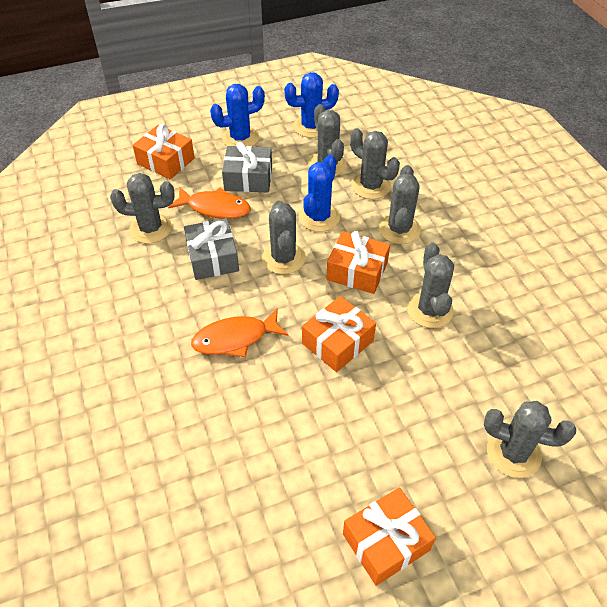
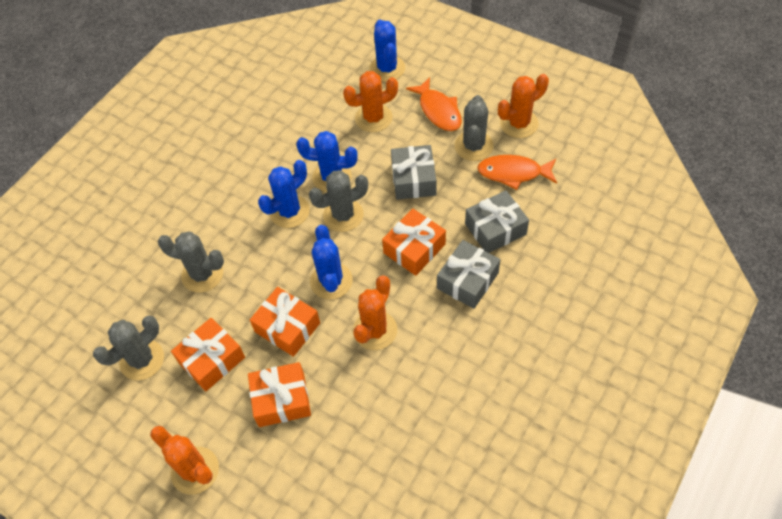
blue cactus: 3 -> 4
grey cactus: 7 -> 4
grey gift: 2 -> 3
orange cactus: 0 -> 4

